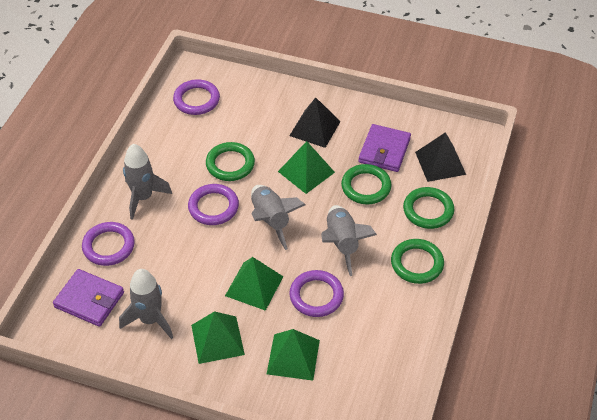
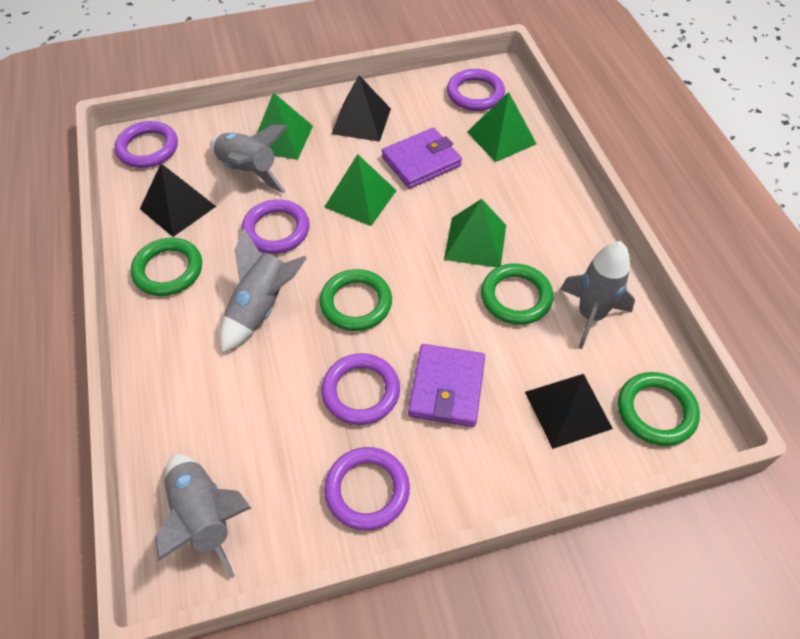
black pyramid: 2 -> 3
purple ring: 4 -> 5

